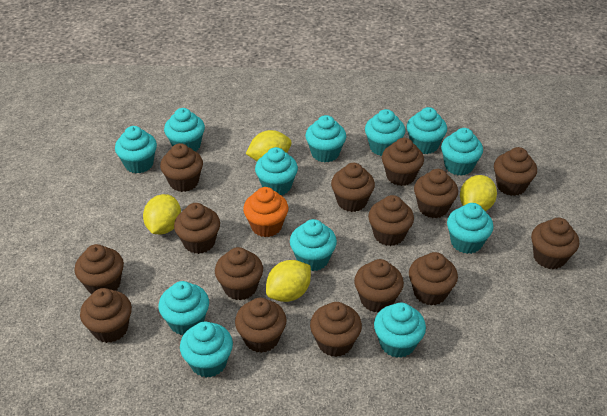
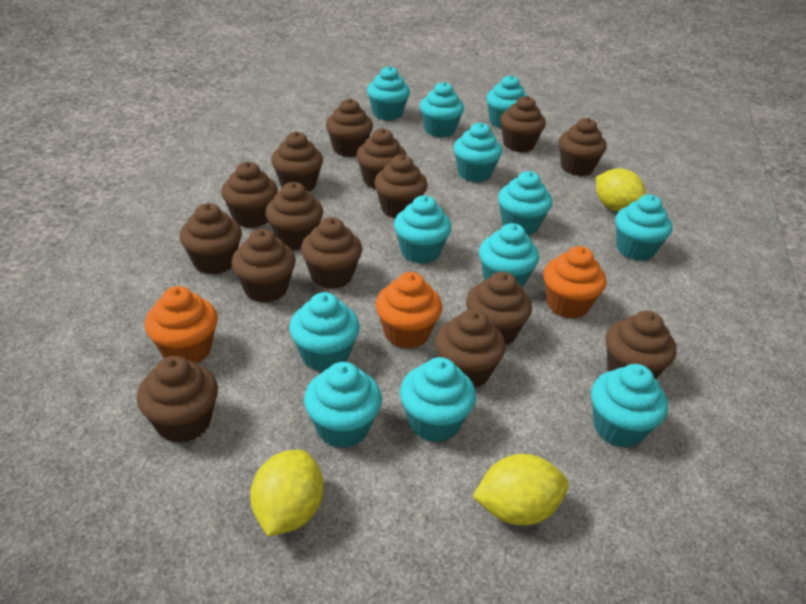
orange cupcake: 1 -> 3
yellow lemon: 4 -> 3

